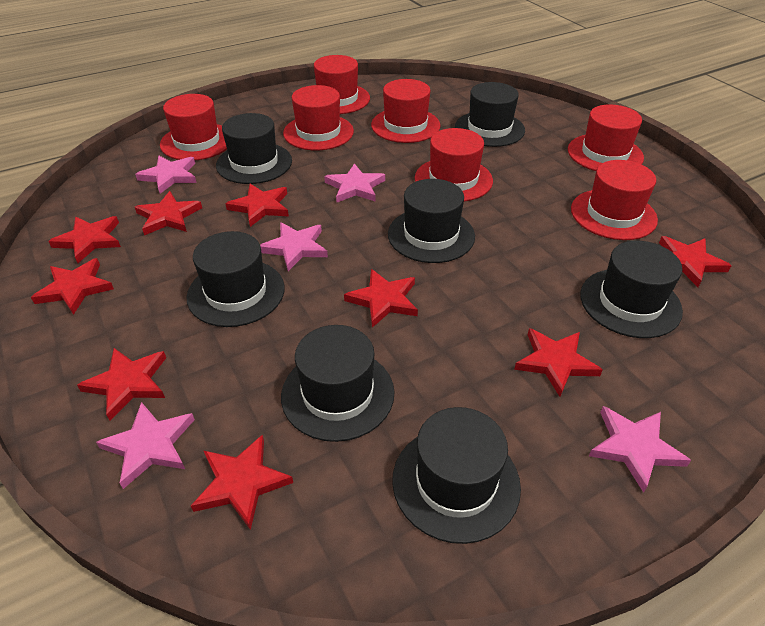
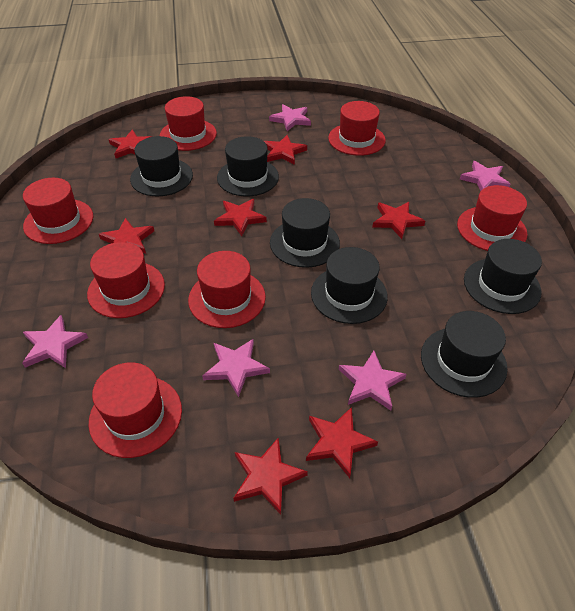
black hat: 7 -> 6
red star: 9 -> 7

